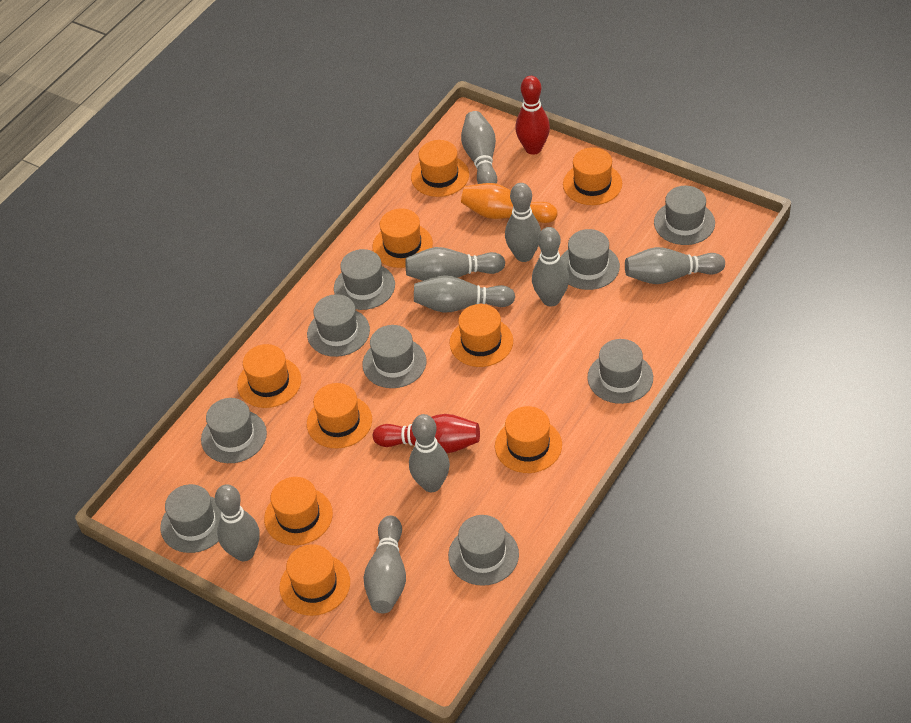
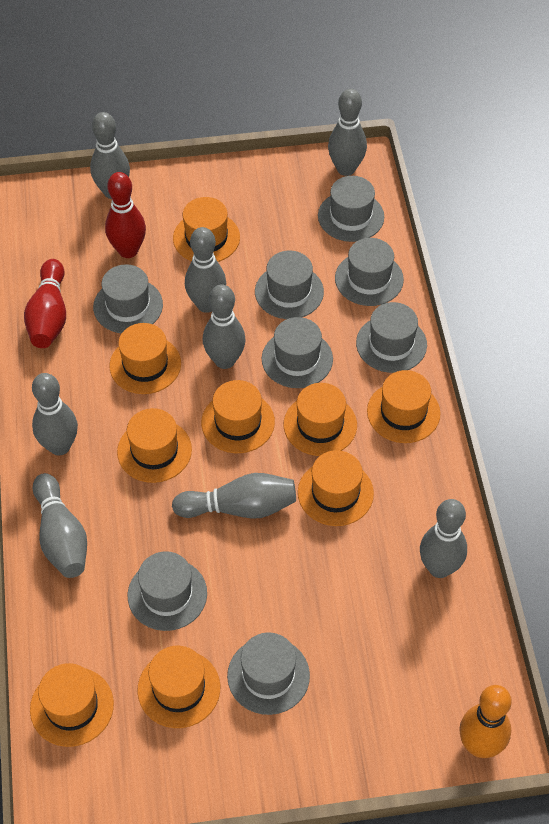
grey bowling pin: 9 -> 8
grey hat: 9 -> 8

